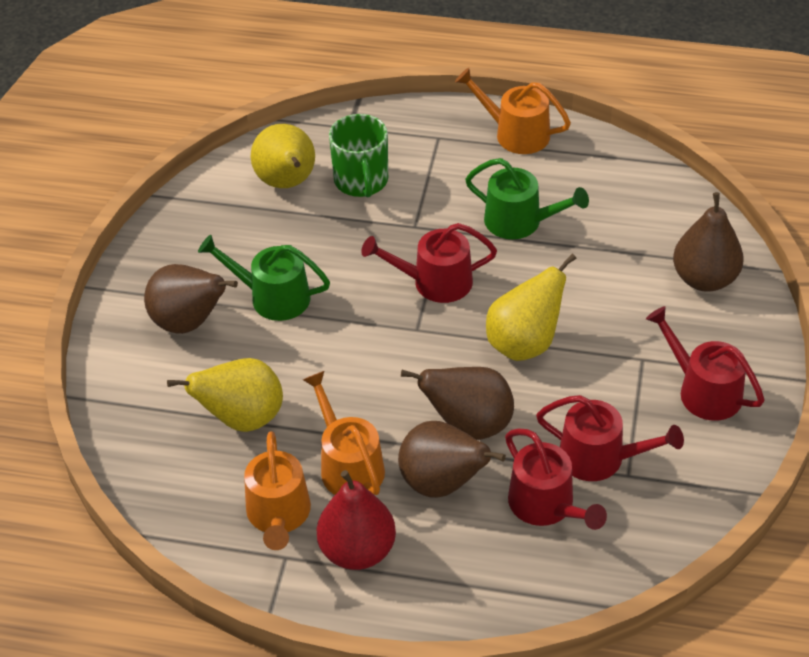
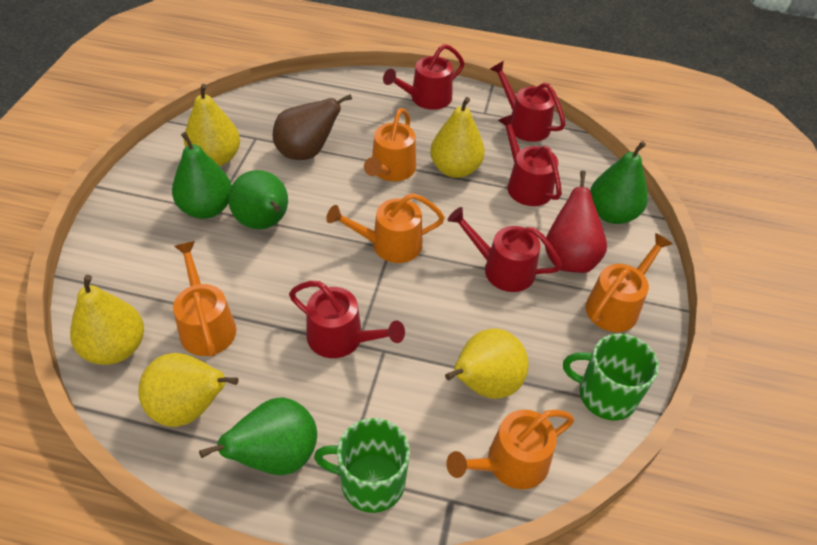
brown pear: 4 -> 1
green mug: 1 -> 2
green pear: 0 -> 4
green watering can: 2 -> 0
orange watering can: 3 -> 5
red watering can: 4 -> 5
yellow pear: 3 -> 5

